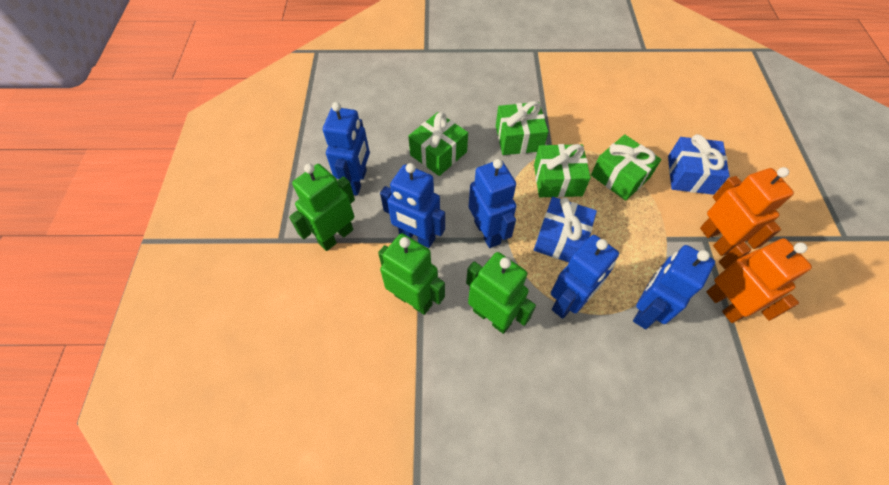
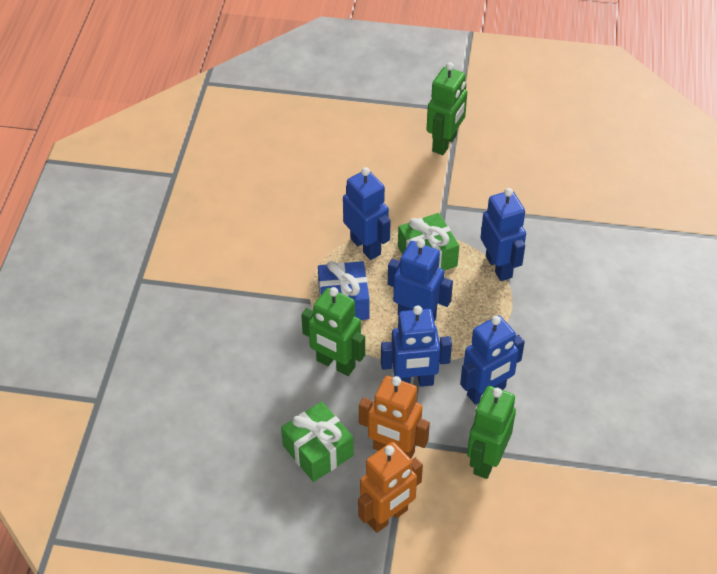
blue gift: 2 -> 1
green gift: 4 -> 2

